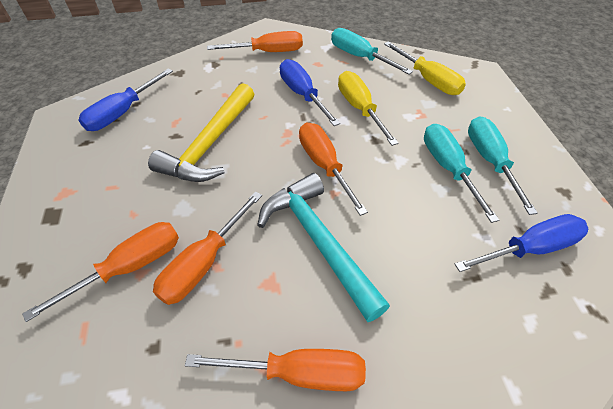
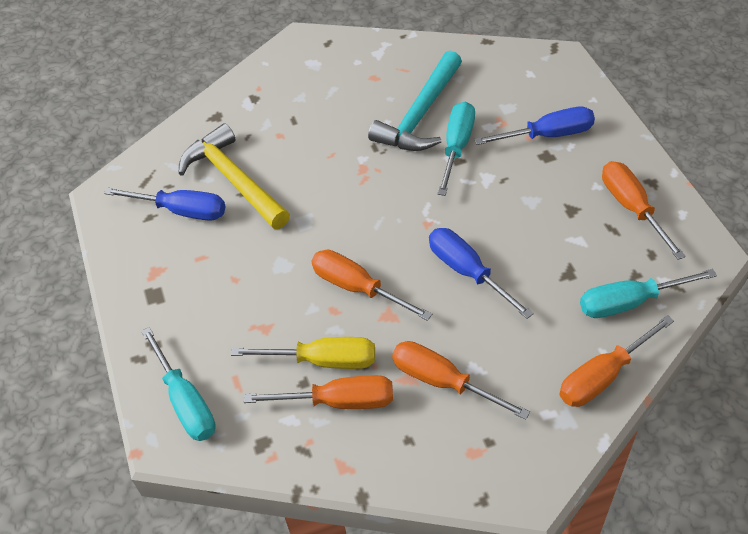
yellow screwdriver: 2 -> 1

